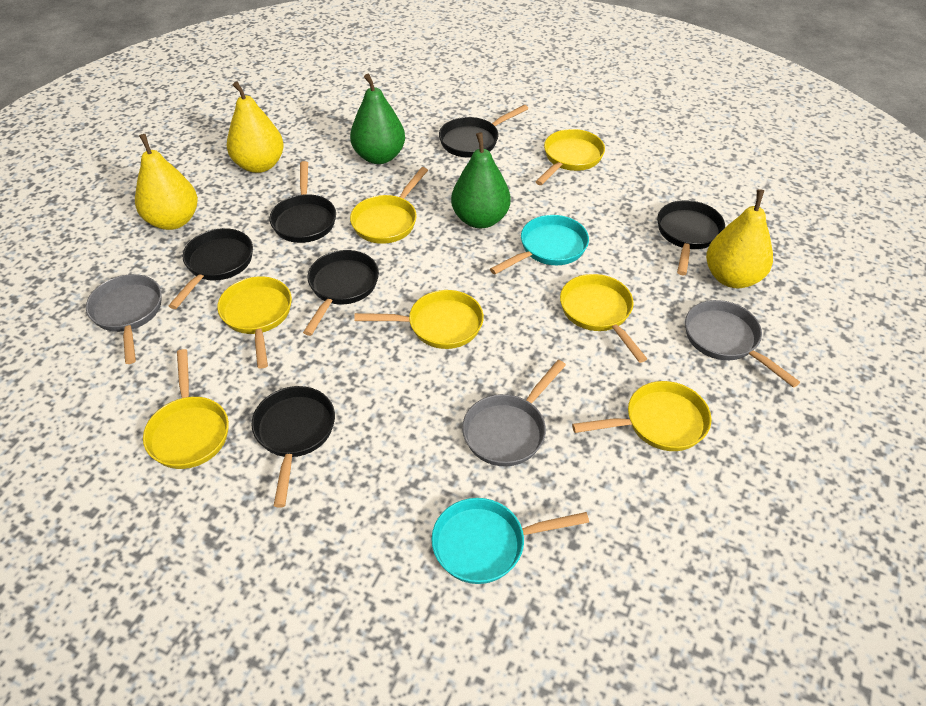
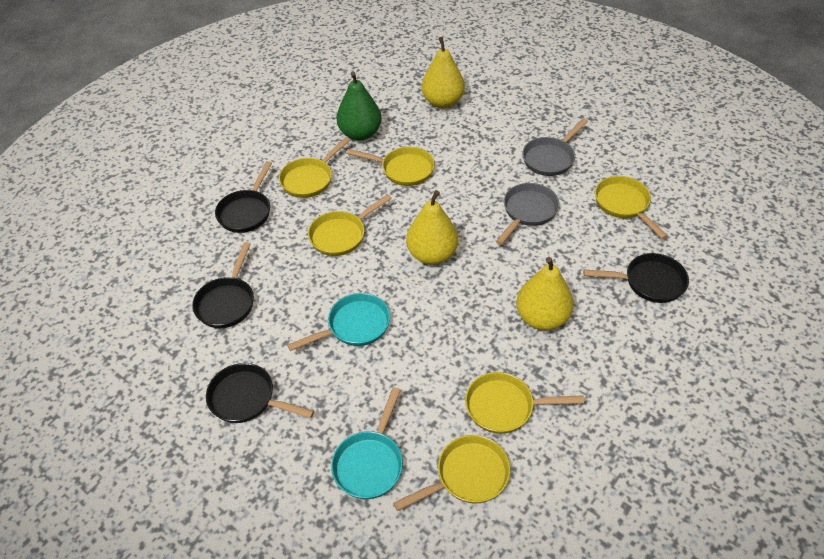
black pan: 6 -> 4
green pear: 2 -> 1
grey pan: 3 -> 2
yellow pan: 7 -> 6

